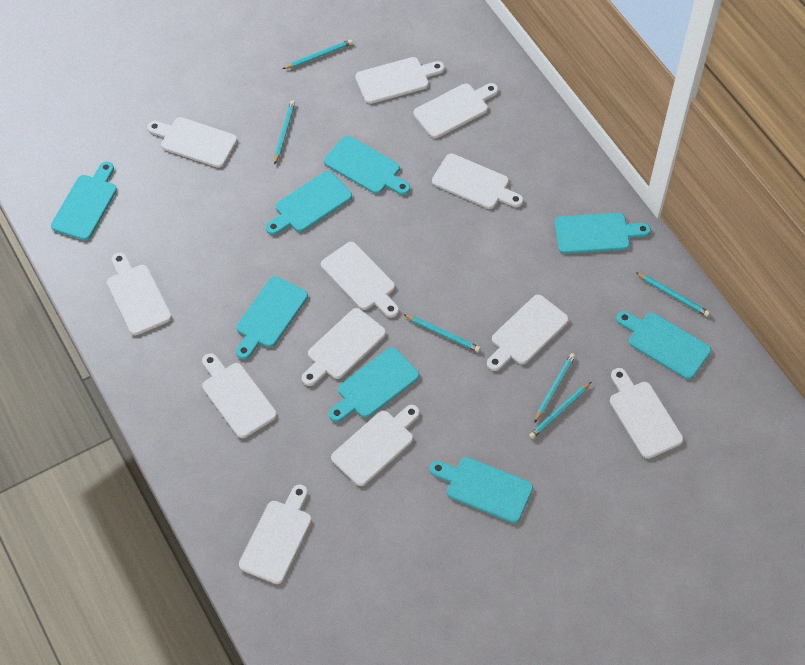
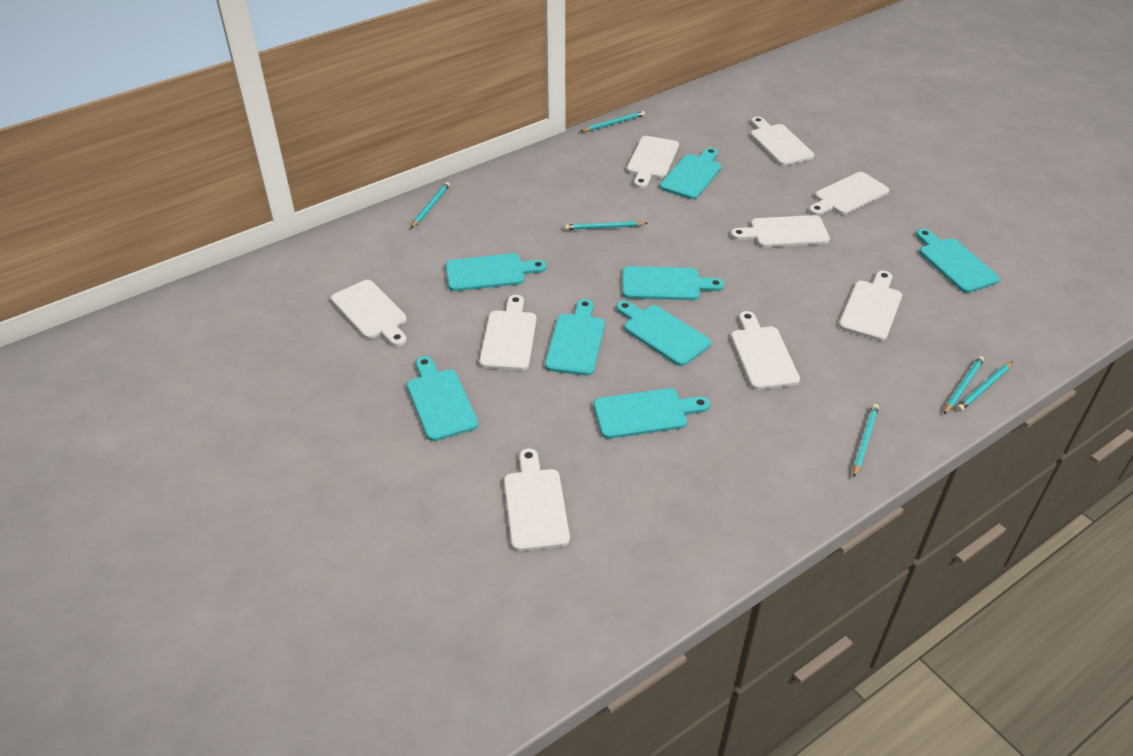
white cutting board: 12 -> 9

